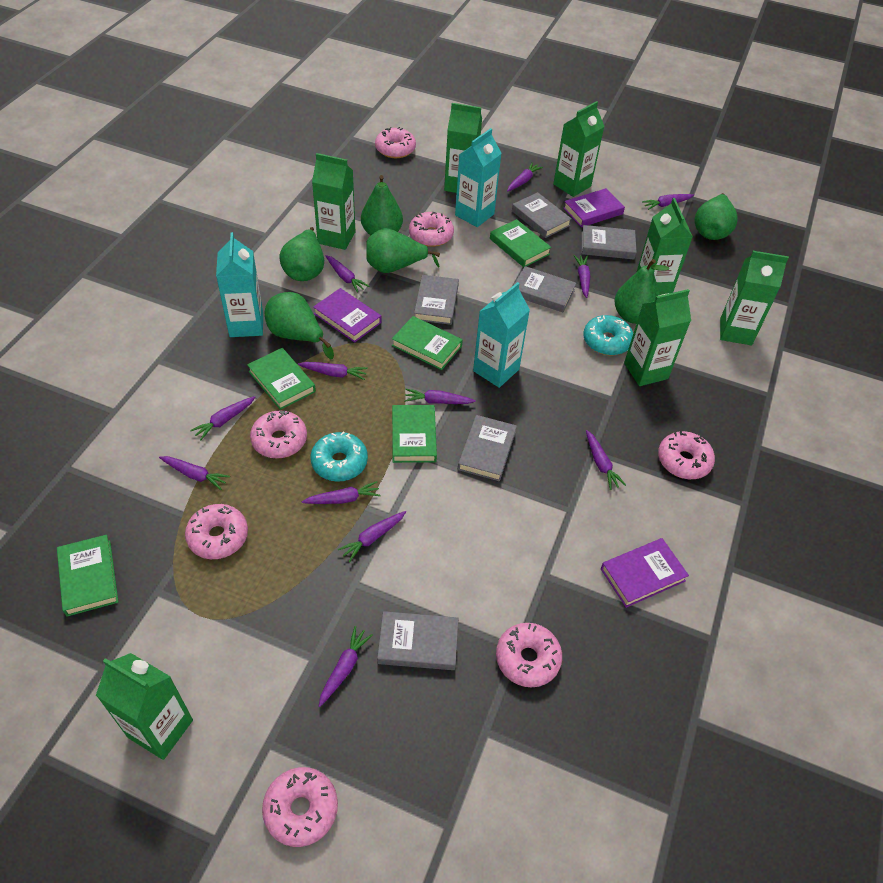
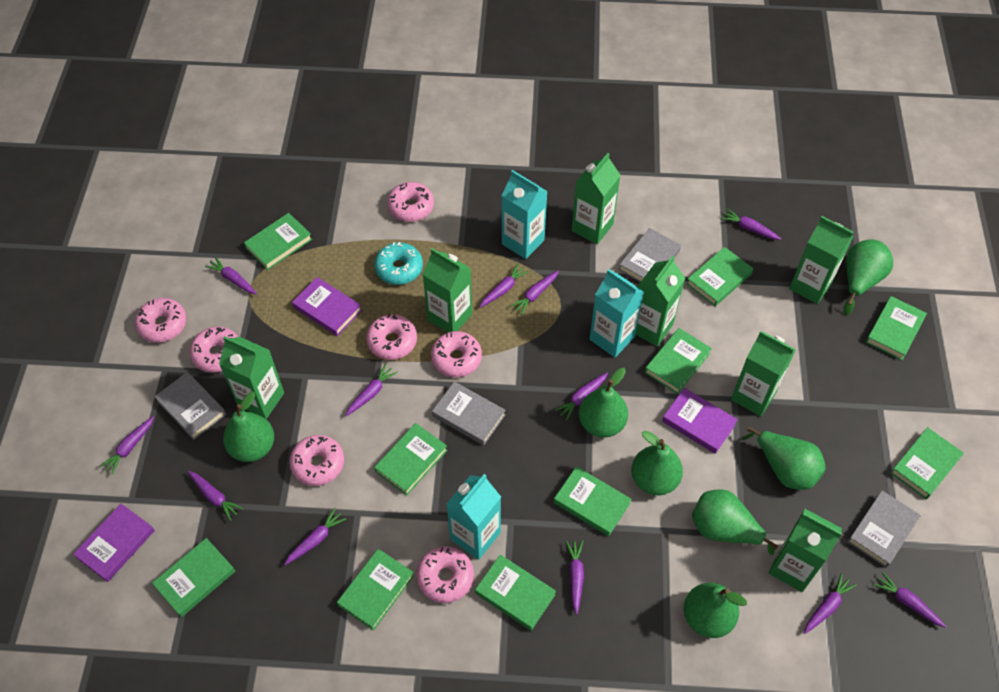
green book: 5 -> 10
green pear: 6 -> 7
grey book: 6 -> 4
turquoise donut: 2 -> 1

